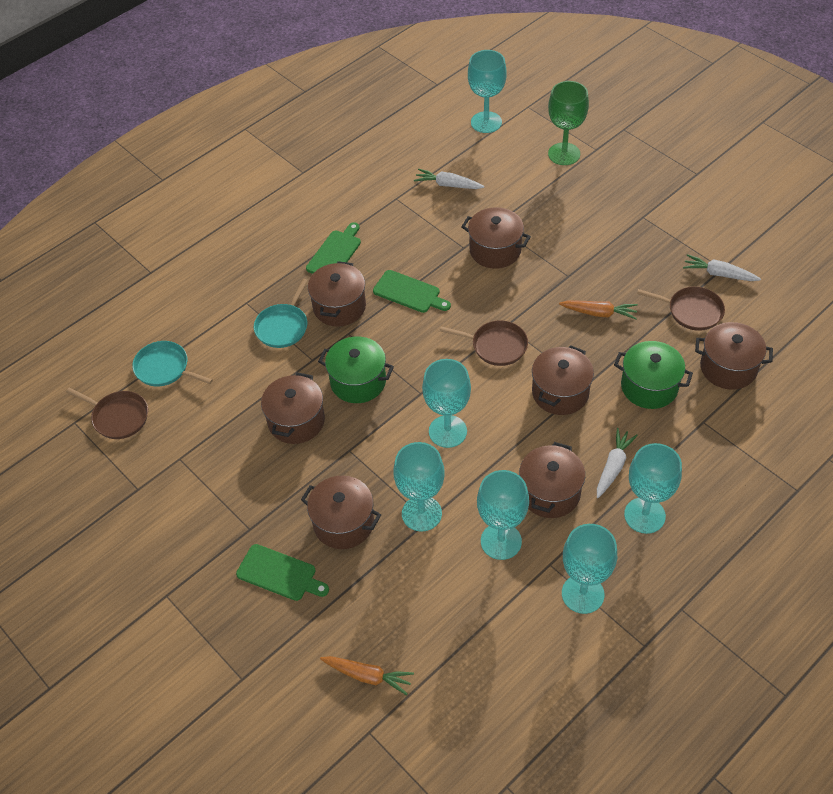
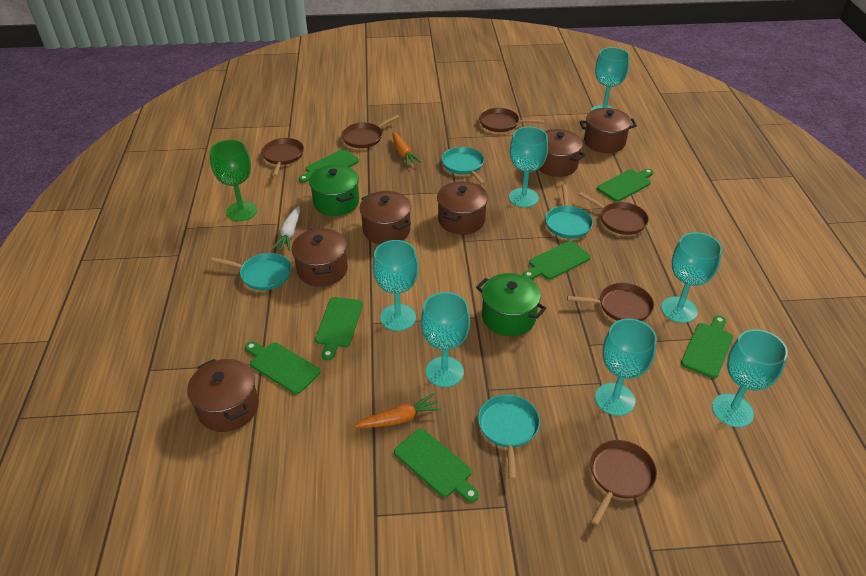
brown pan: 3 -> 6
brown pot: 7 -> 6
green cutting board: 3 -> 7
turquoise goblet: 6 -> 7
turquoise pan: 2 -> 4
white carrot: 3 -> 1

